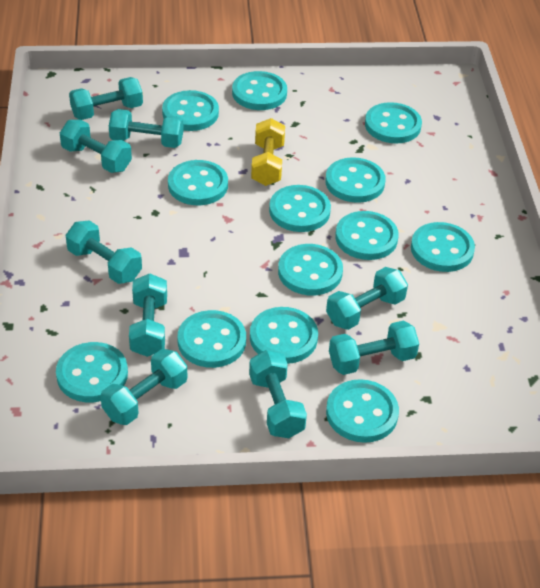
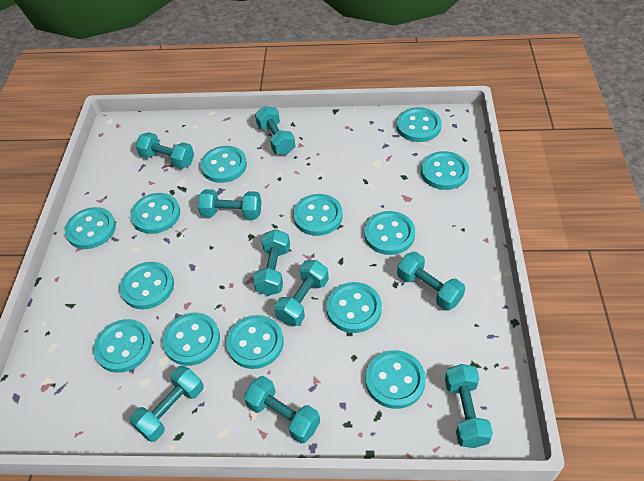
yellow dumbbell: 1 -> 0

